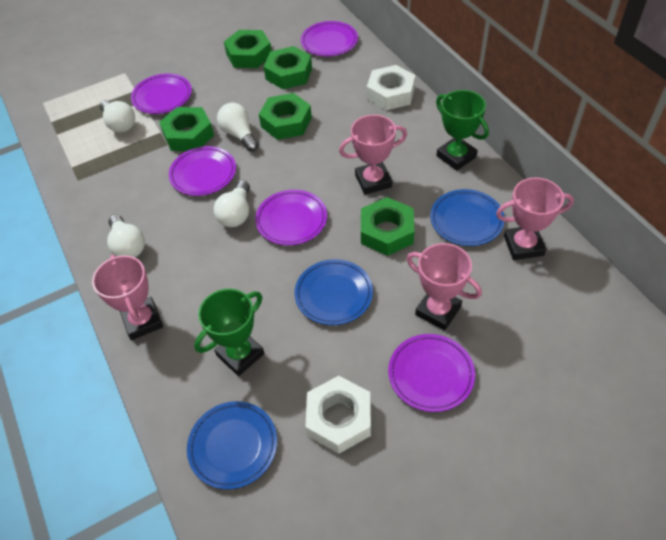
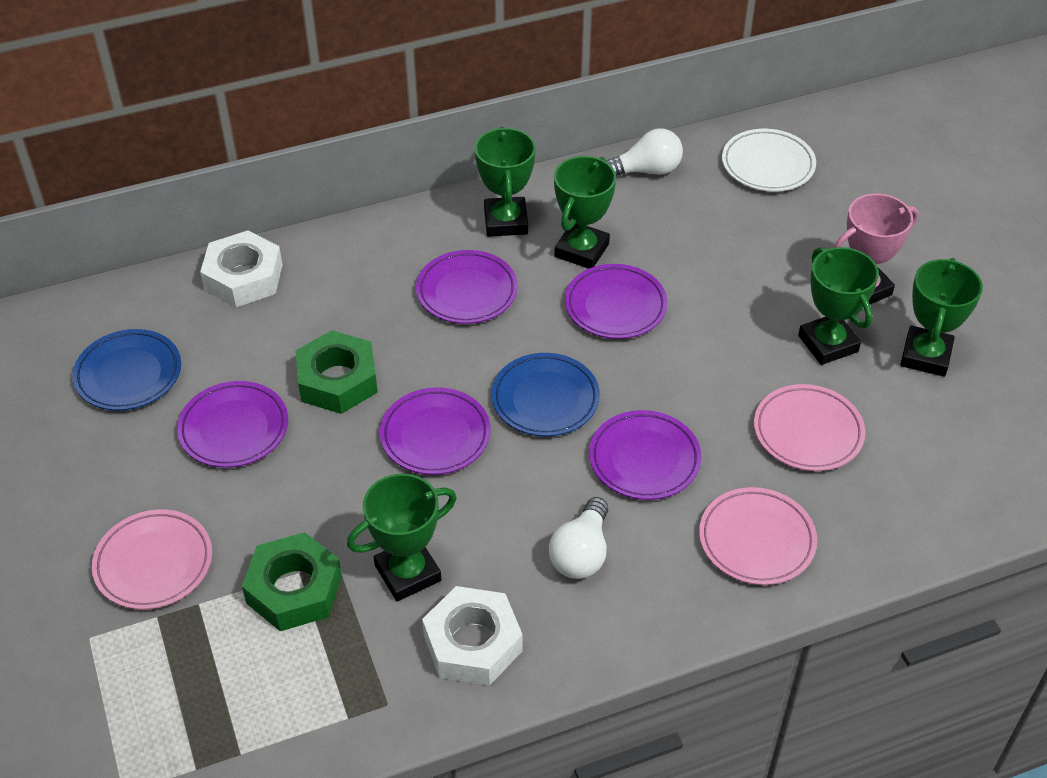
blue plate: 3 -> 2
green nut: 5 -> 2
green trophy: 2 -> 5
pink plate: 0 -> 3
pink trophy: 4 -> 1
white light bulb: 4 -> 2
white plate: 0 -> 1

